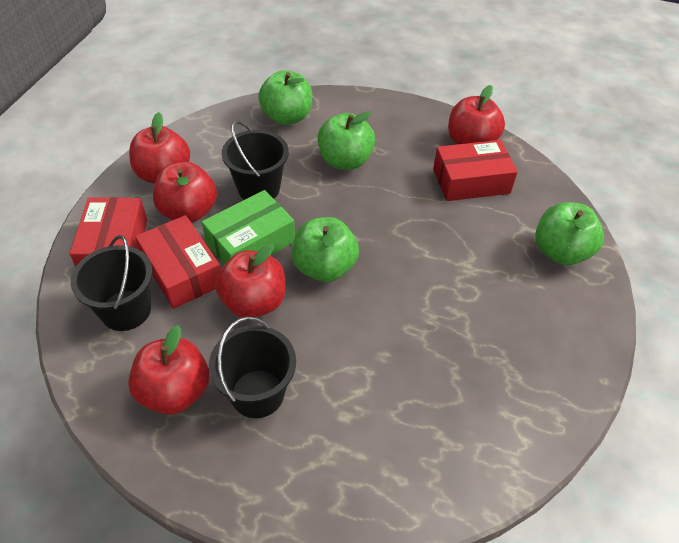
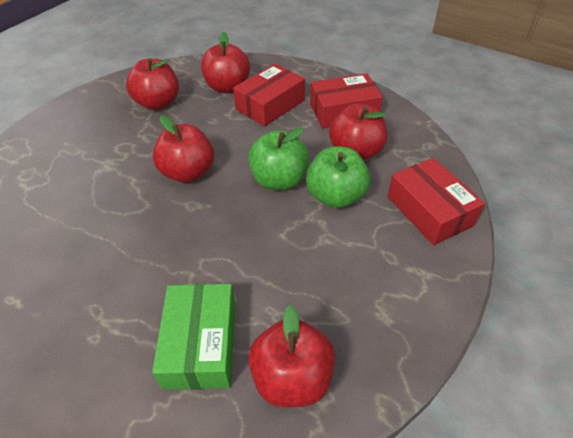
black bucket: 3 -> 0
green apple: 4 -> 2

